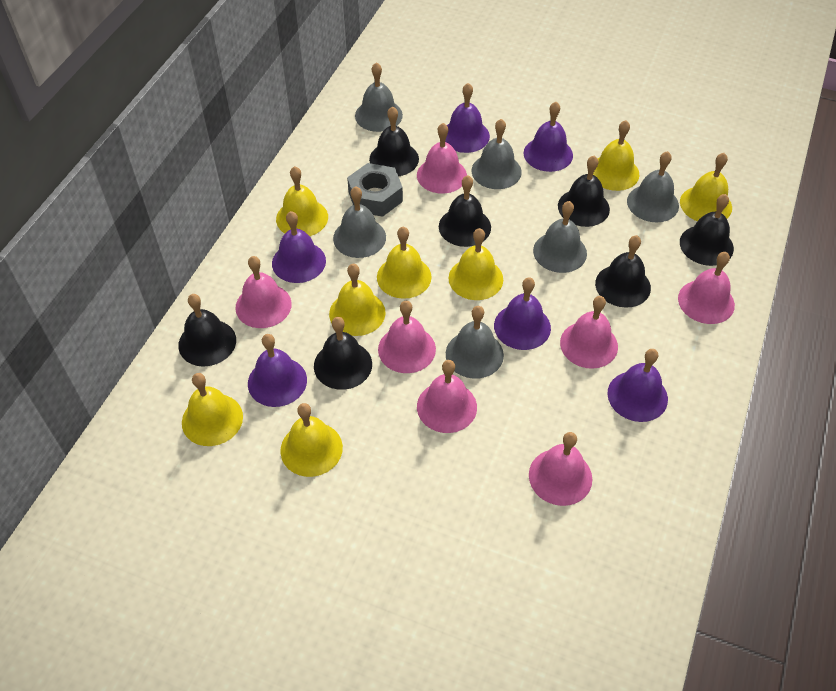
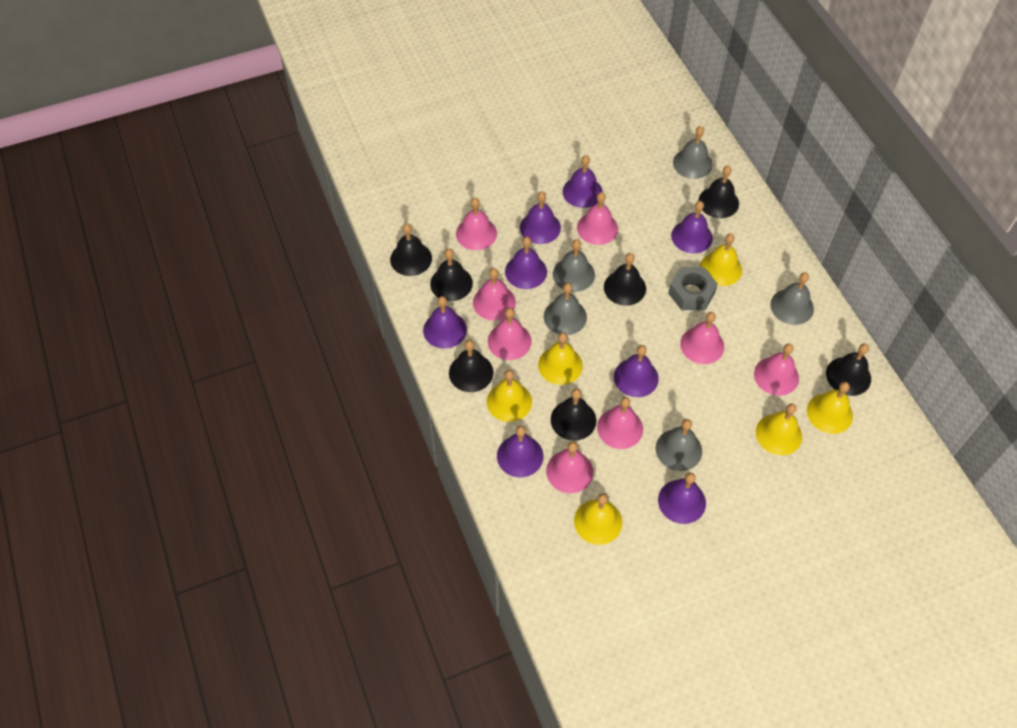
grey bell: 6 -> 5
pink bell: 7 -> 8
purple bell: 6 -> 8
yellow bell: 8 -> 6

